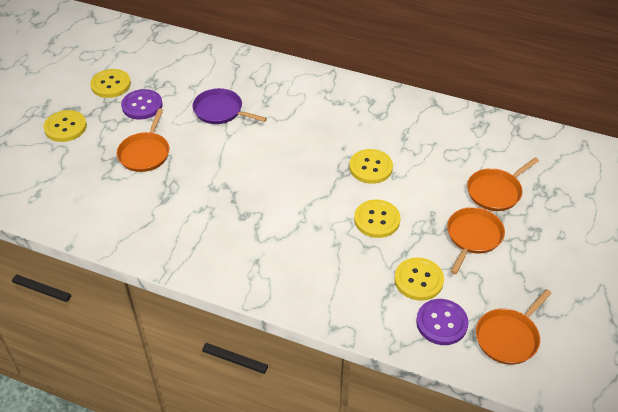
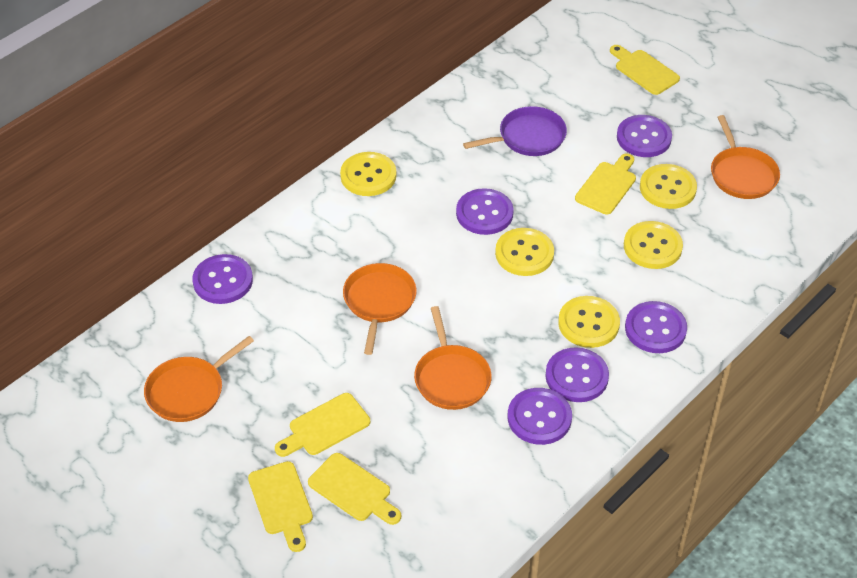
purple button: 2 -> 6
yellow cutting board: 0 -> 5

